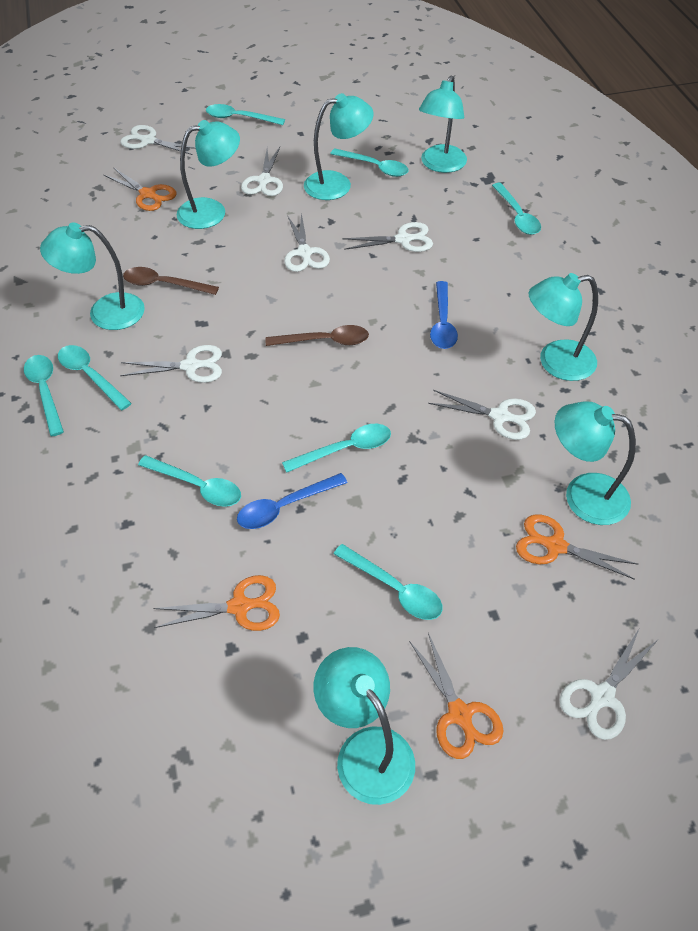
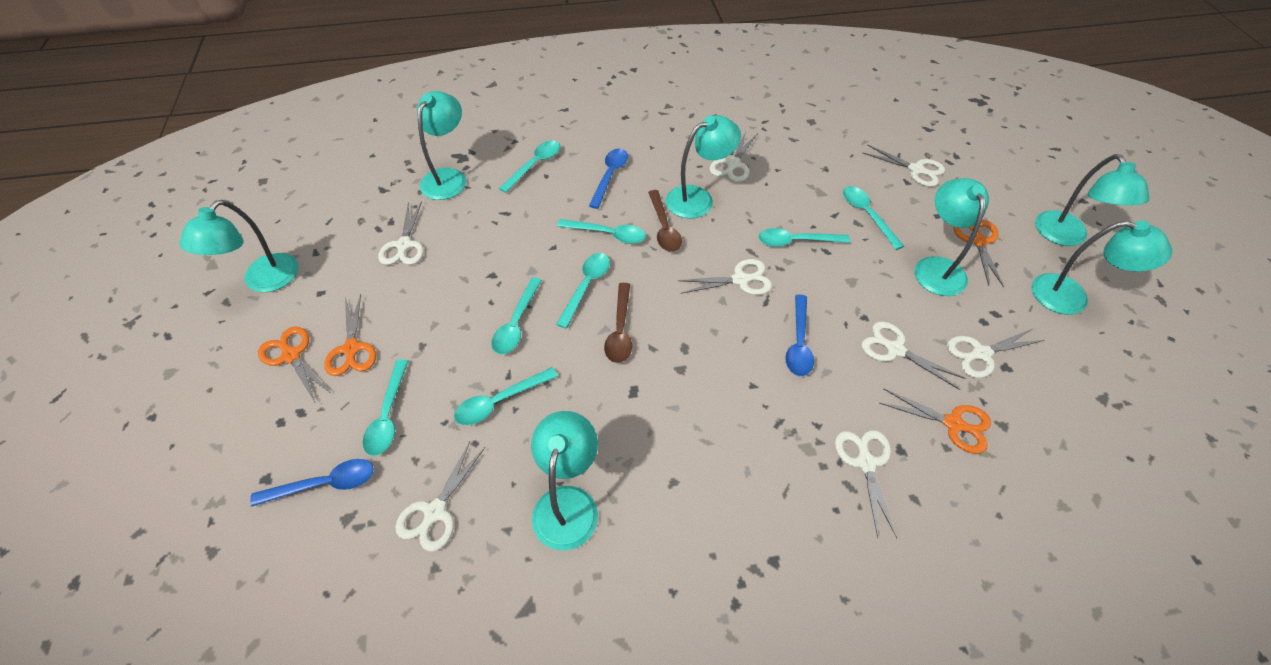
blue spoon: 2 -> 3
white scissors: 7 -> 8

